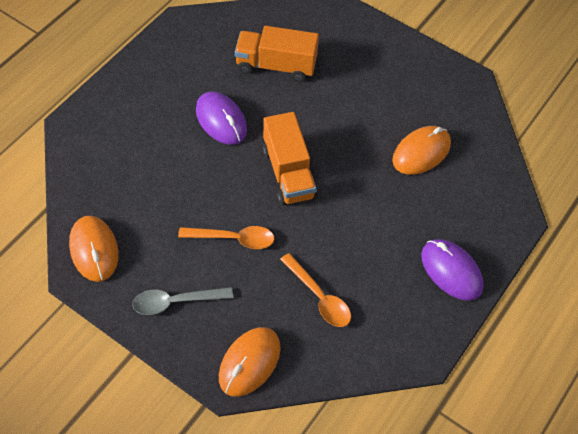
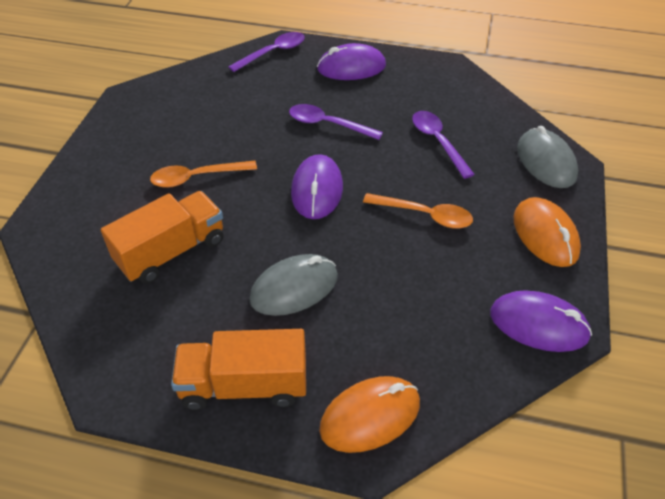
grey mouse: 0 -> 2
grey spoon: 1 -> 0
orange mouse: 3 -> 2
purple mouse: 2 -> 3
purple spoon: 0 -> 3

